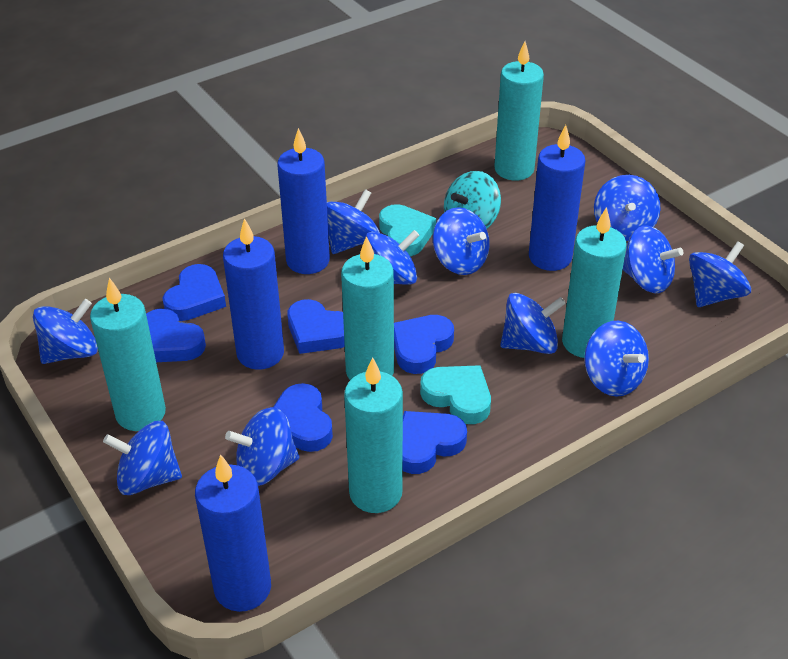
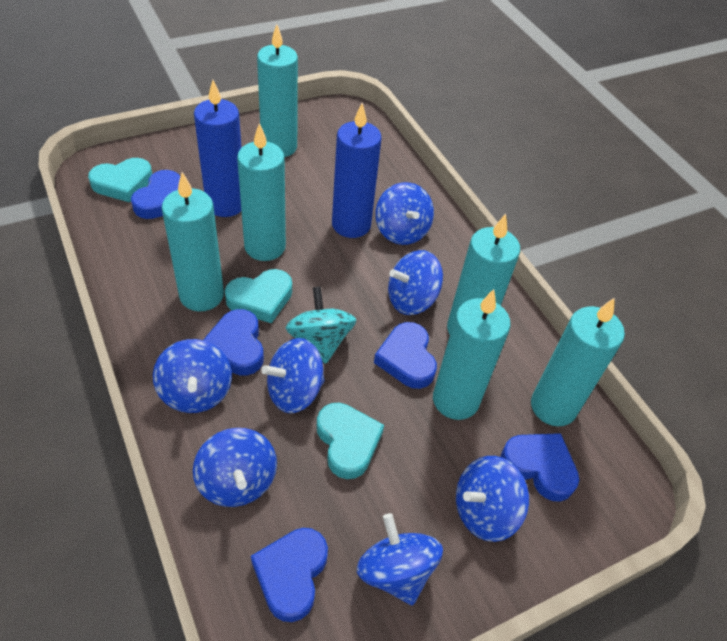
blue candle: 4 -> 2
blue heart: 6 -> 5
blue spinning top: 11 -> 7
turquoise candle: 5 -> 6
turquoise heart: 2 -> 3

